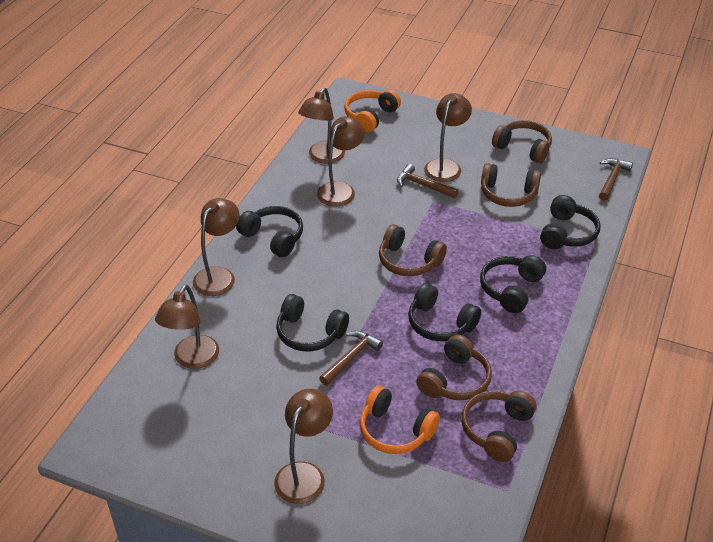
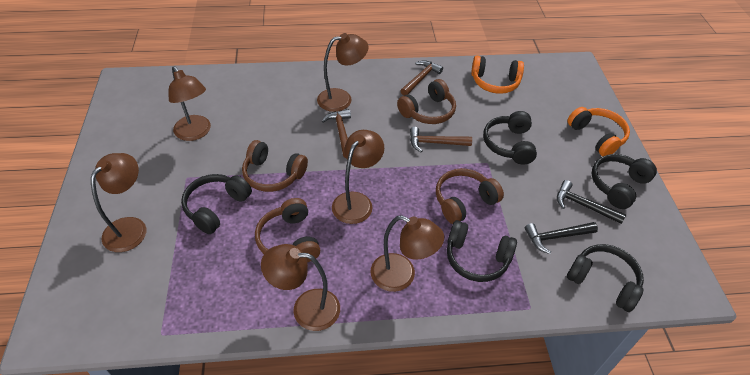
black hammer: 0 -> 2
brown headphones: 5 -> 4

